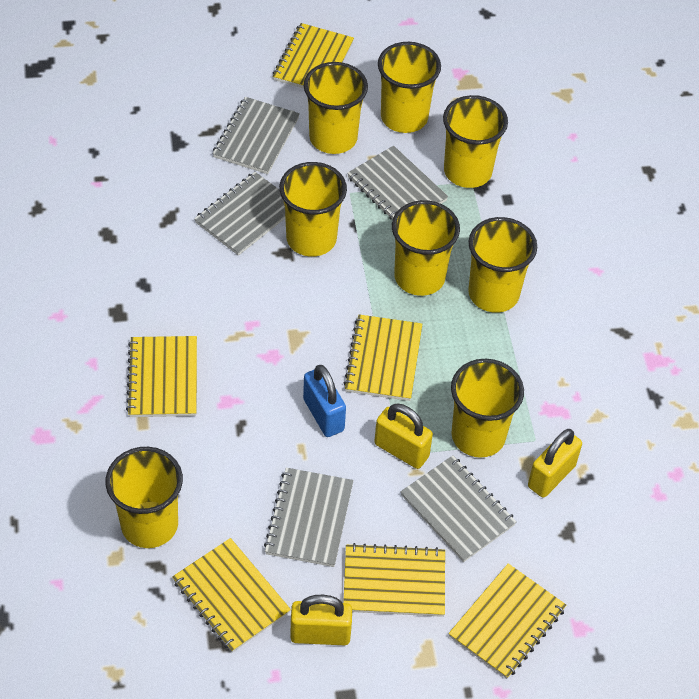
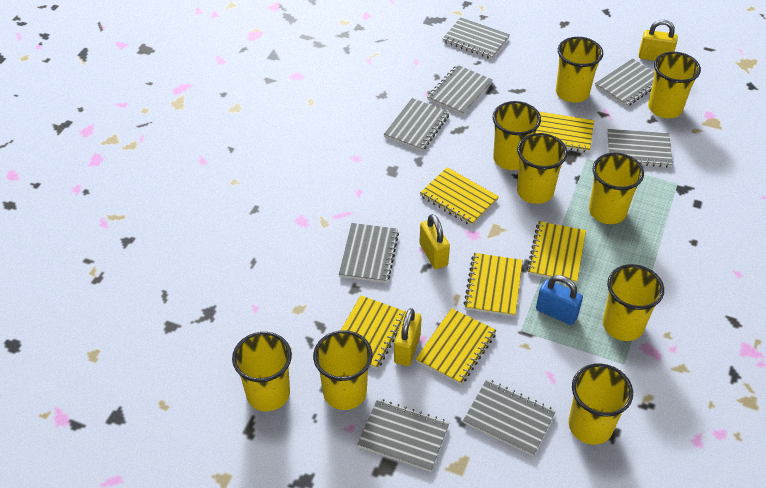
grey notebook: 5 -> 8
yellow cup: 8 -> 9

